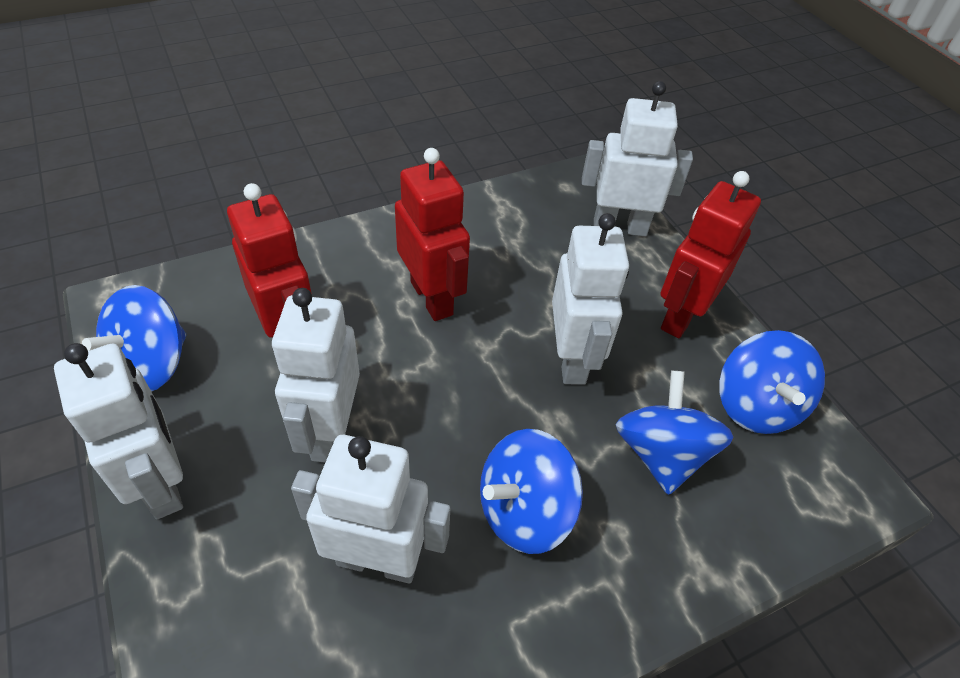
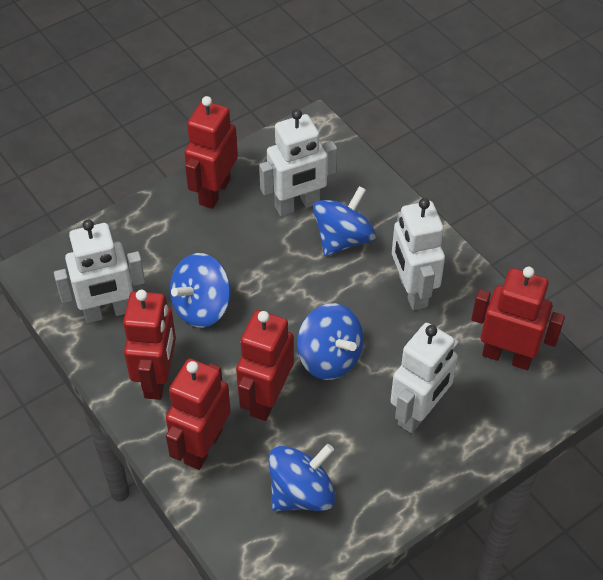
red robot: 3 -> 5
white robot: 5 -> 4

